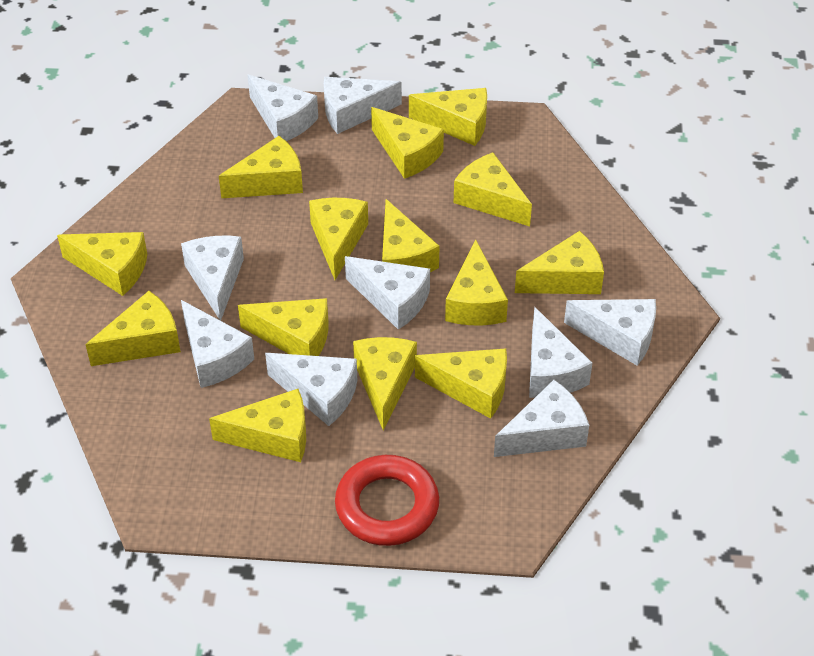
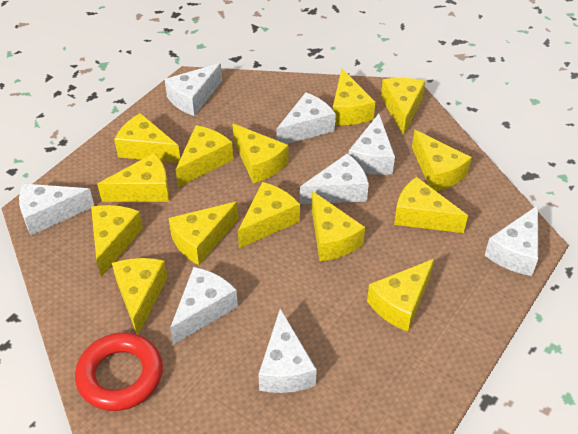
white cheese: 9 -> 8

